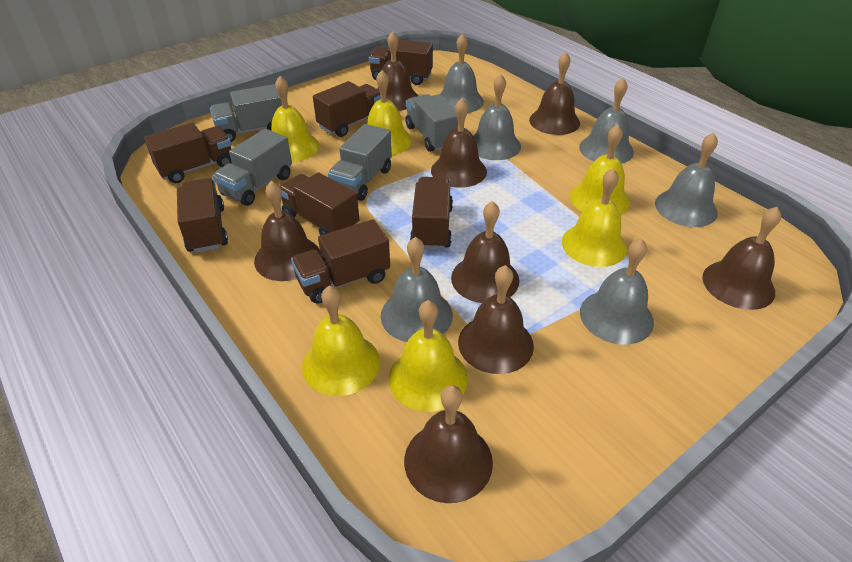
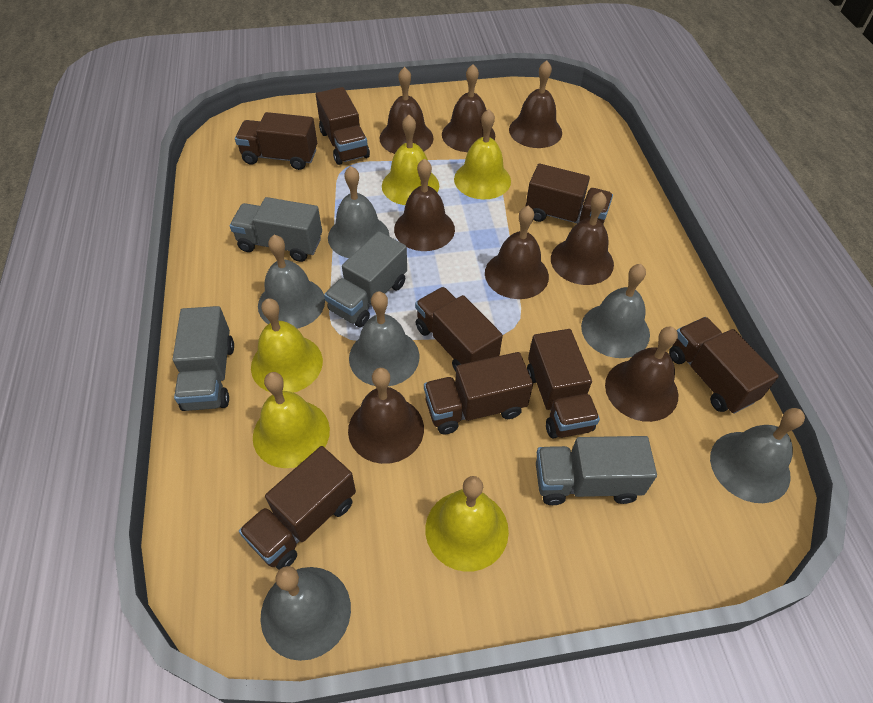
brown truck: 7 -> 8
yellow bell: 6 -> 5

